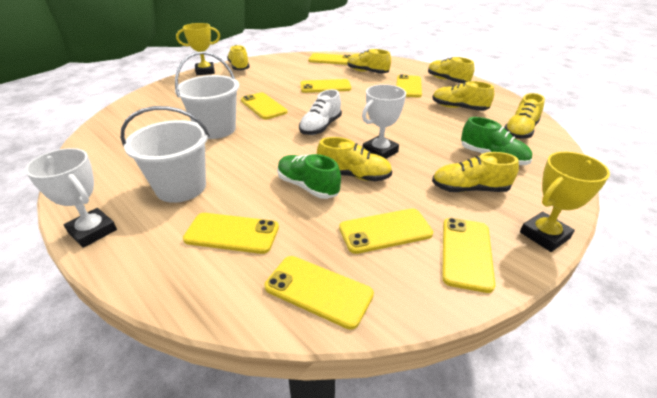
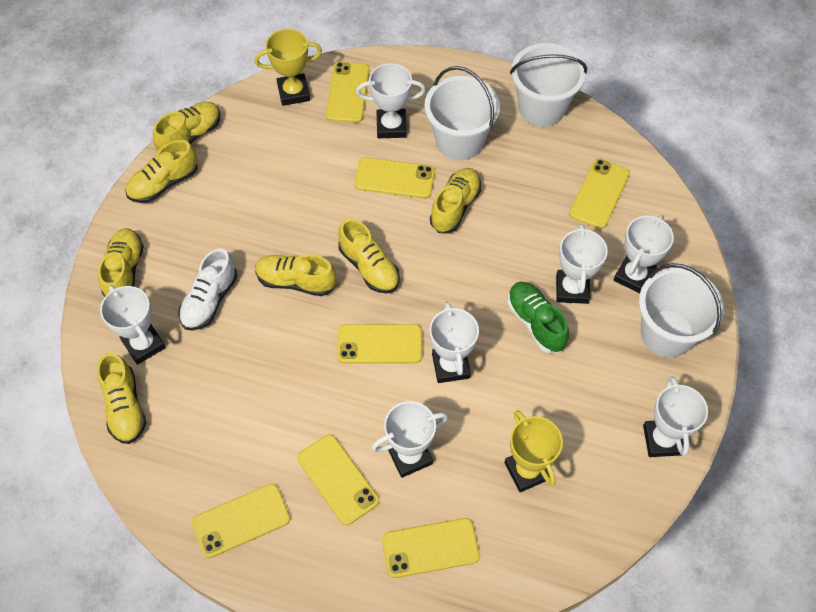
green shoe: 2 -> 1
white bucket: 2 -> 3
white trophy: 2 -> 7
yellow phone: 8 -> 7

